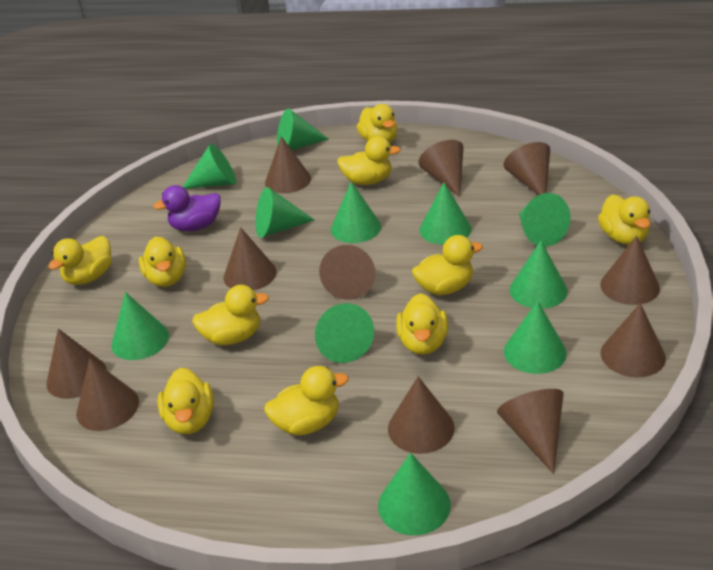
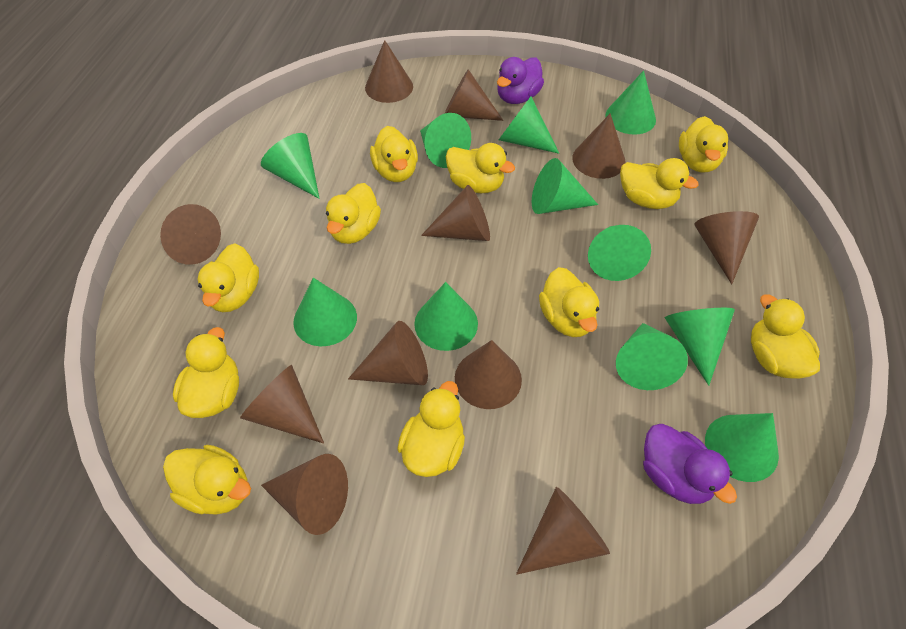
purple duck: 1 -> 2
yellow duck: 10 -> 11

